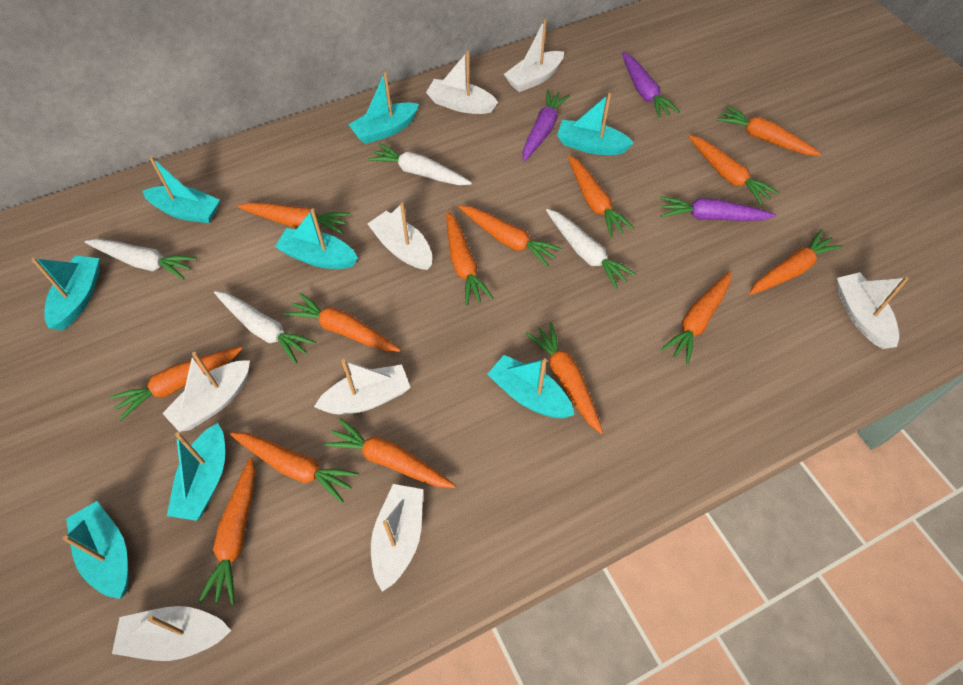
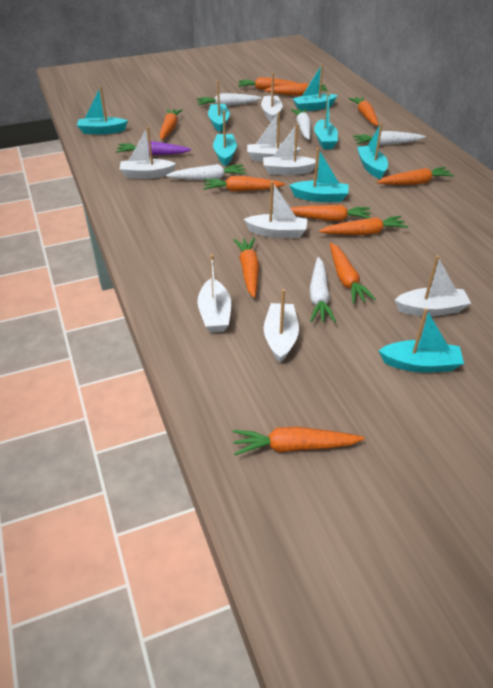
orange carrot: 14 -> 11
purple carrot: 3 -> 1
white carrot: 4 -> 5

